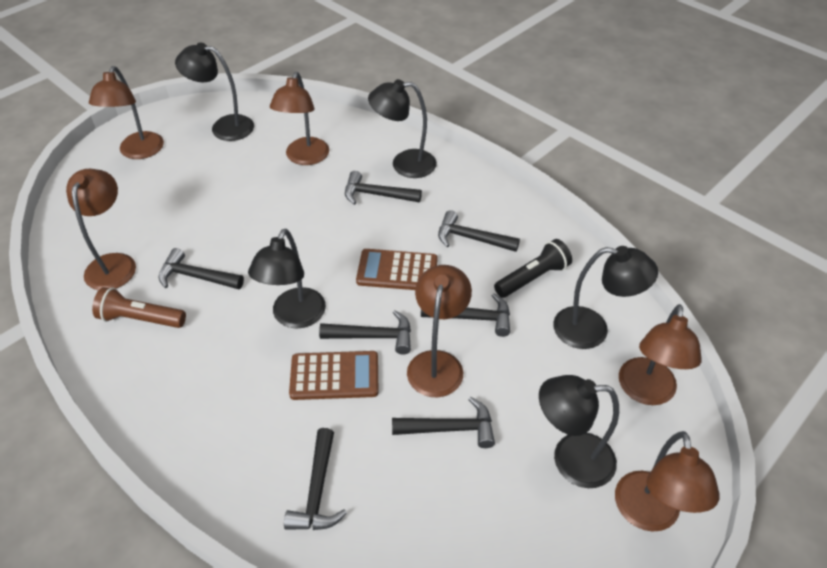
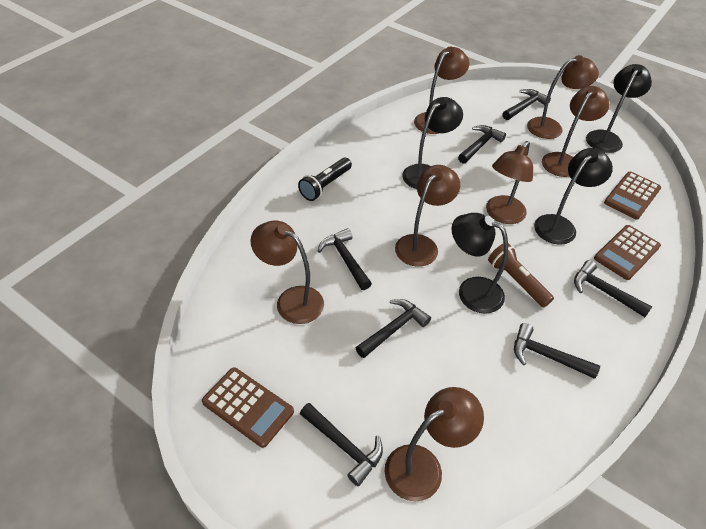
black lamp: 5 -> 4
brown calculator: 2 -> 3
brown lamp: 6 -> 7

